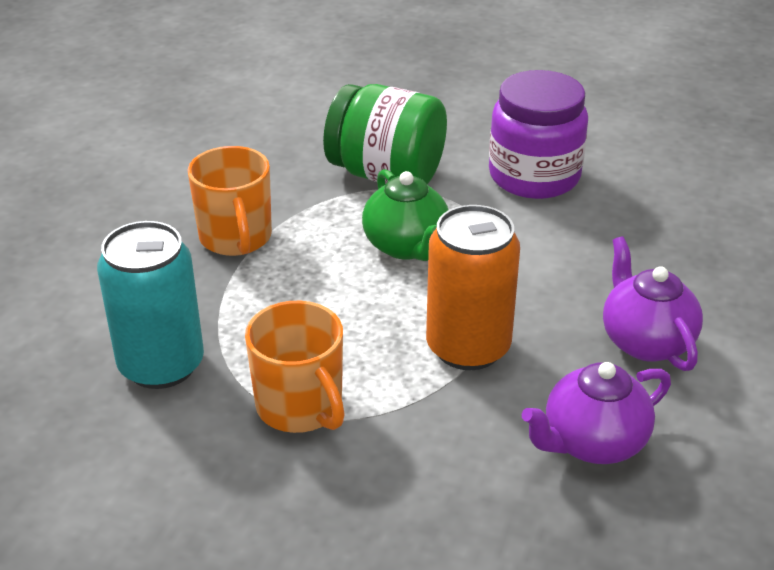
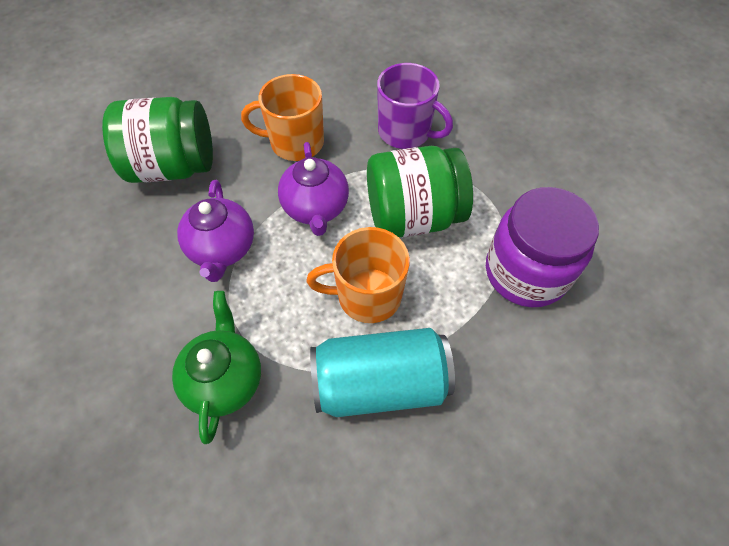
green jar: 1 -> 2
orange can: 1 -> 0
purple mug: 0 -> 1

